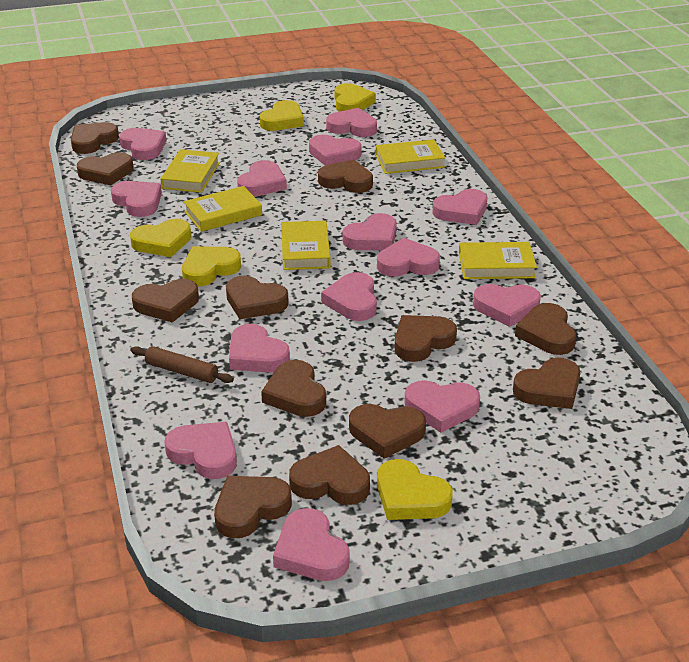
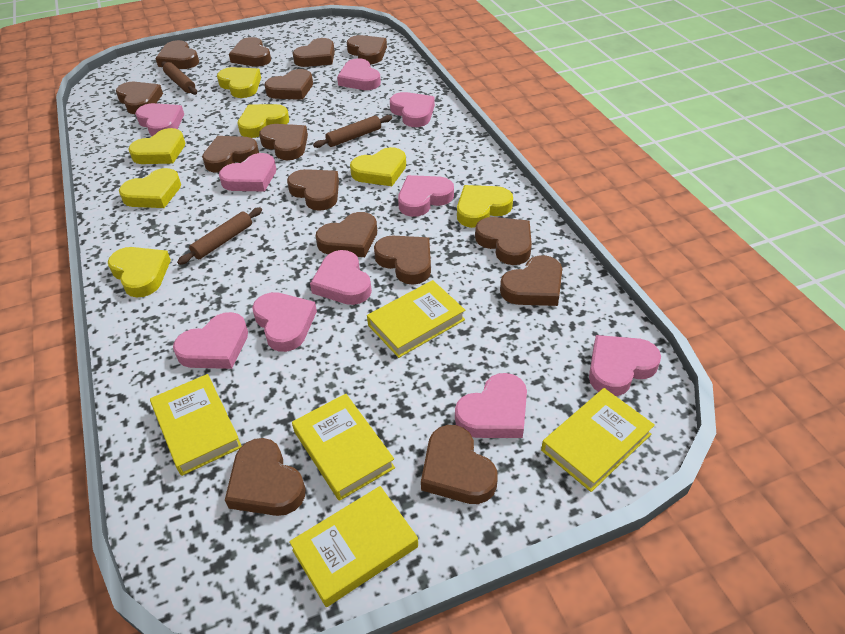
brown heart: 12 -> 15
brown rolling pin: 1 -> 3
pink heart: 14 -> 10
yellow heart: 5 -> 7

